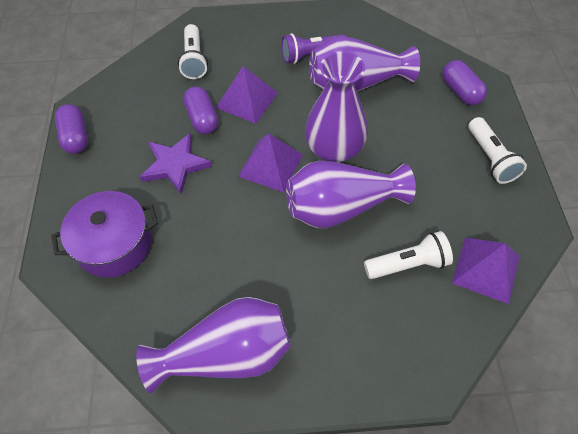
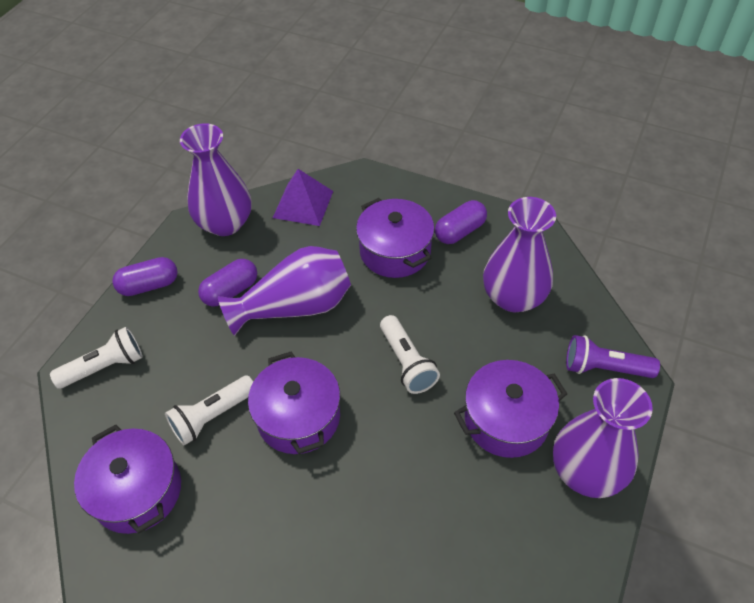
purple pot: 1 -> 4
purple pyramid: 3 -> 1
purple star: 1 -> 0

